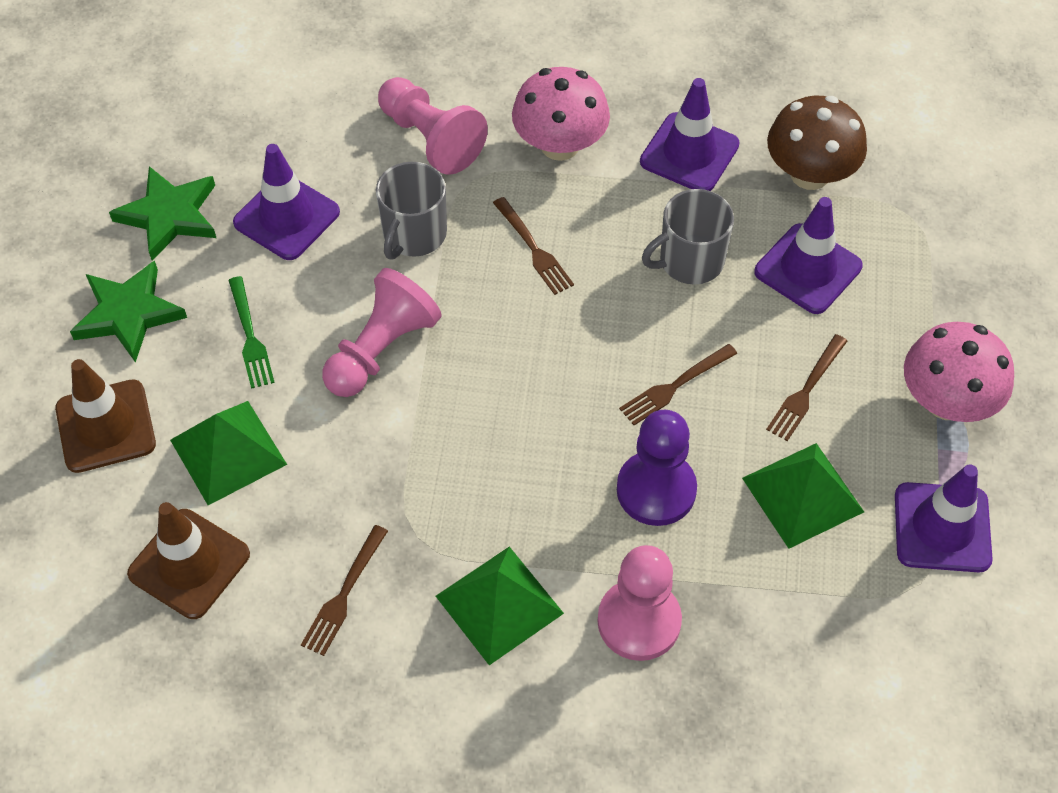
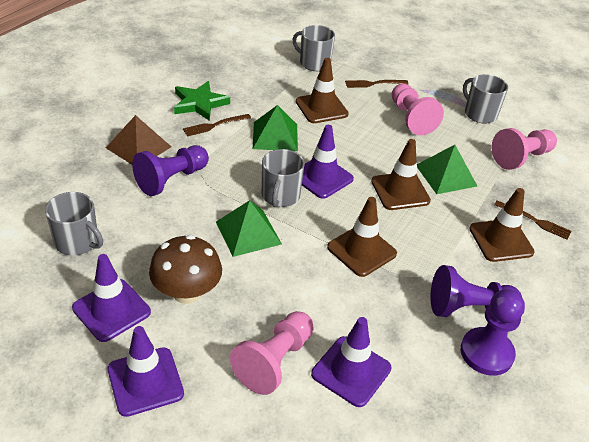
brown fork: 4 -> 3
brown pyramid: 0 -> 1
brown traffic cone: 2 -> 4
green fork: 1 -> 0
green star: 2 -> 1
grey mug: 2 -> 4
pink mushroom: 2 -> 0
purple pawn: 1 -> 3

